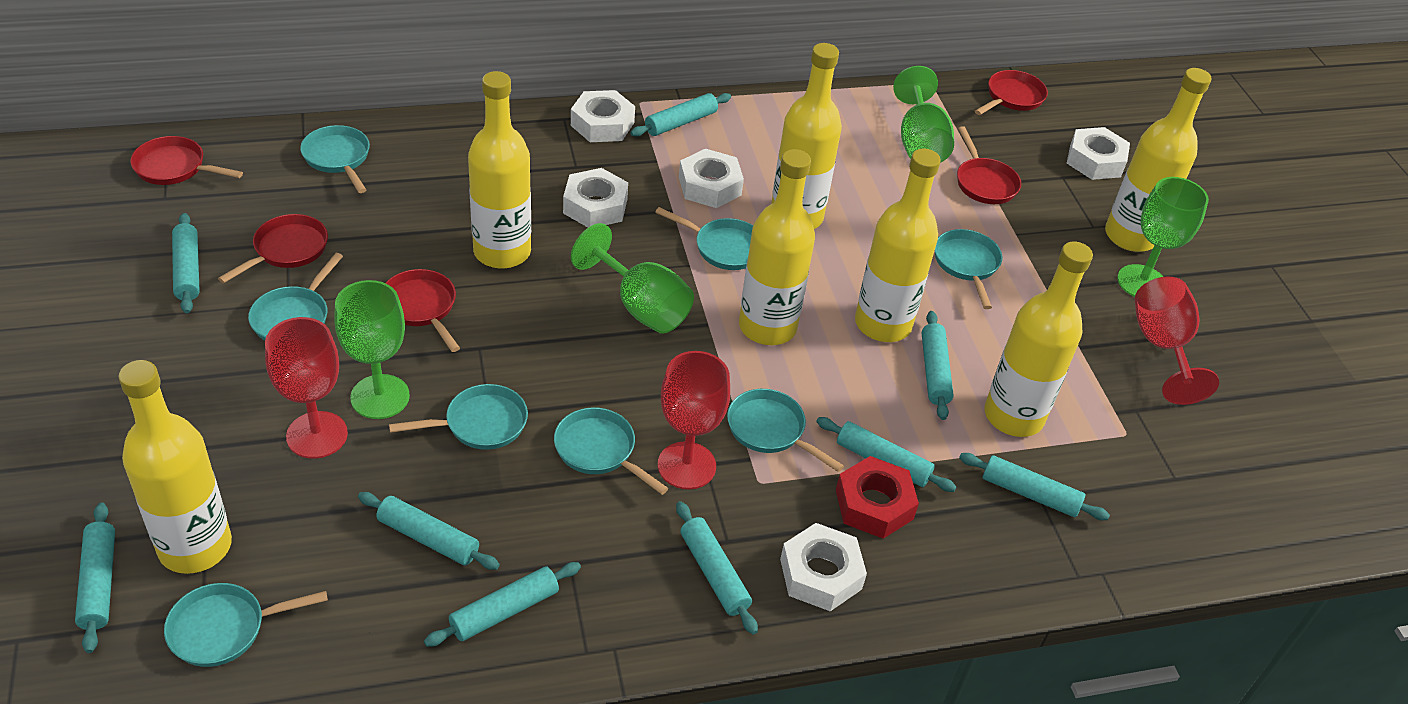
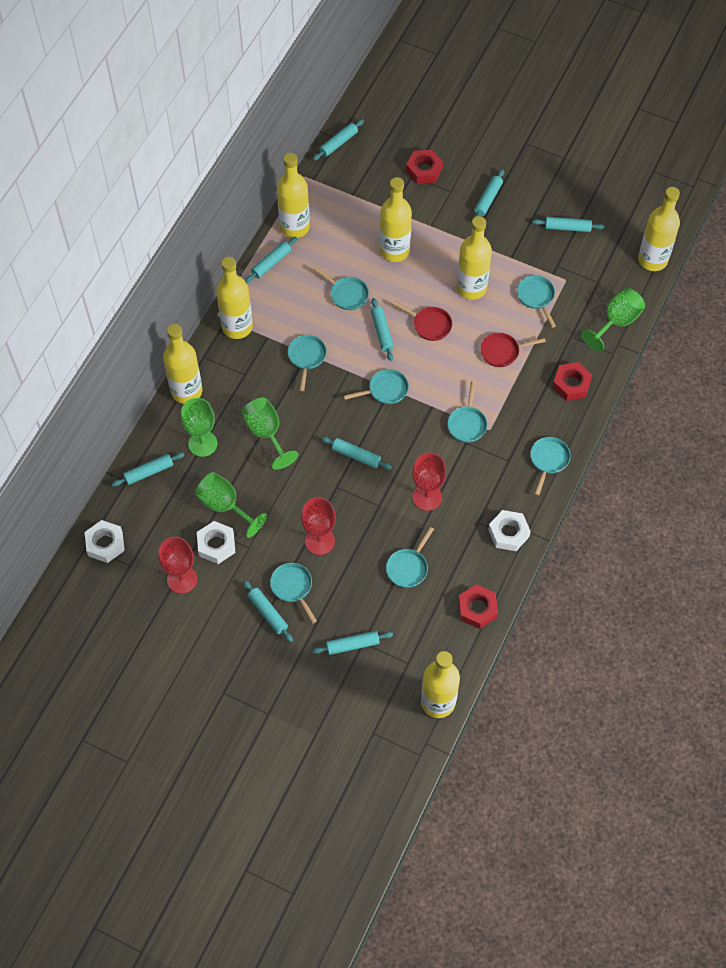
red nut: 1 -> 3
red pan: 5 -> 2
white nut: 5 -> 3

